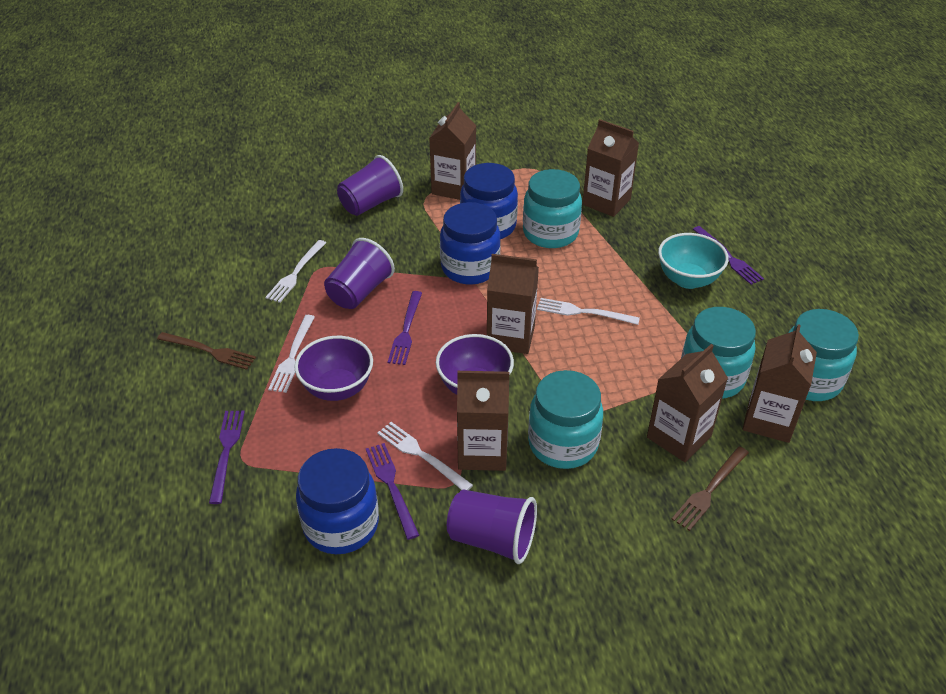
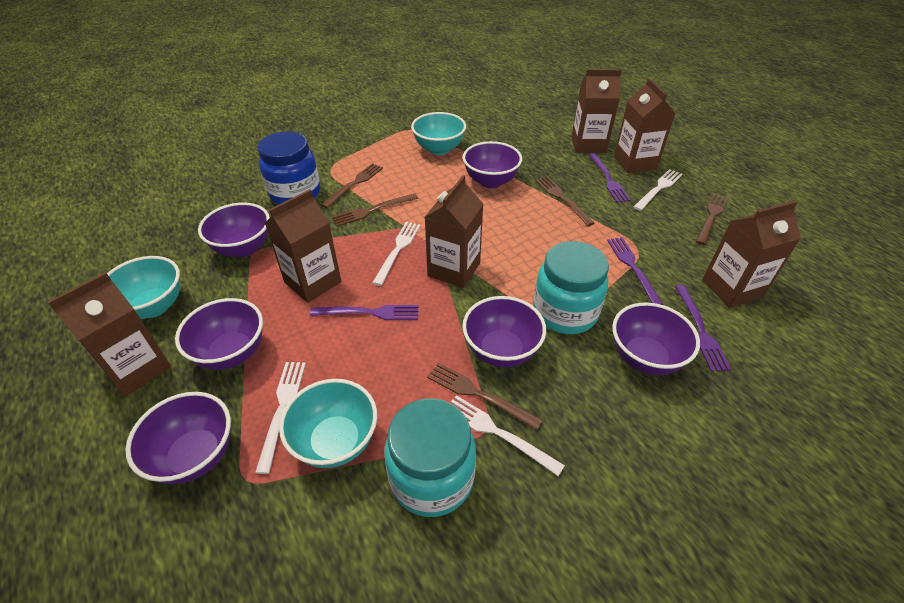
blue jar: 3 -> 1
brown fork: 2 -> 5
purple bowl: 2 -> 6
purple cup: 3 -> 0
turquoise bowl: 1 -> 3
turquoise jar: 4 -> 2

